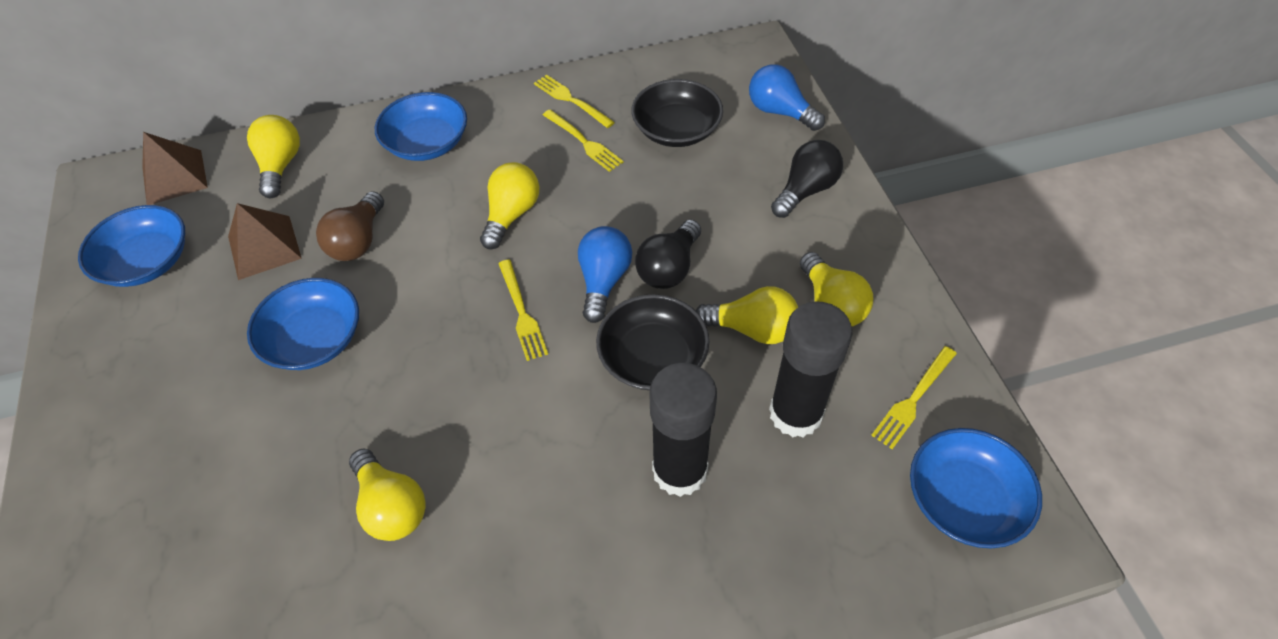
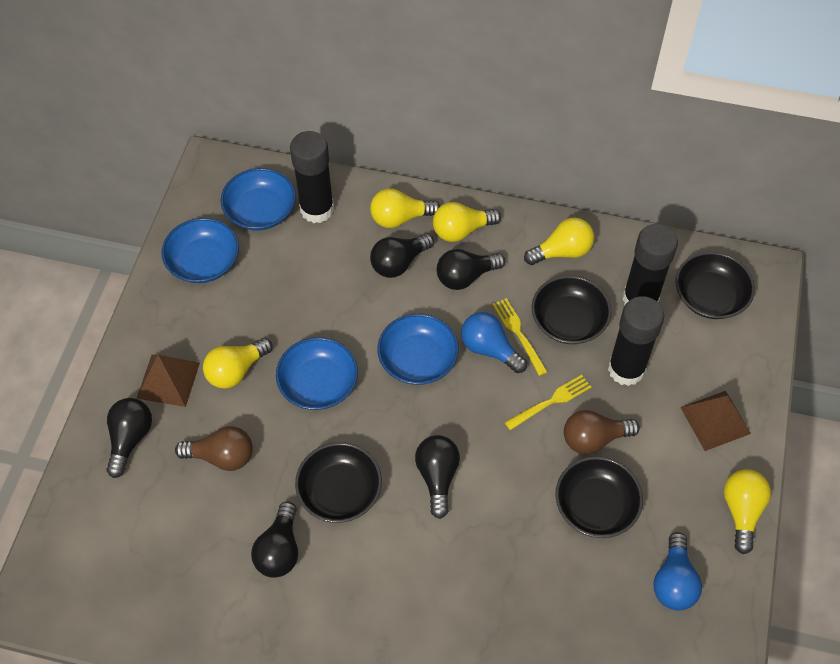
black bowl: 2 -> 4
black glue stick: 2 -> 3
black light bulb: 2 -> 5
brown light bulb: 1 -> 2
yellow fork: 4 -> 2

